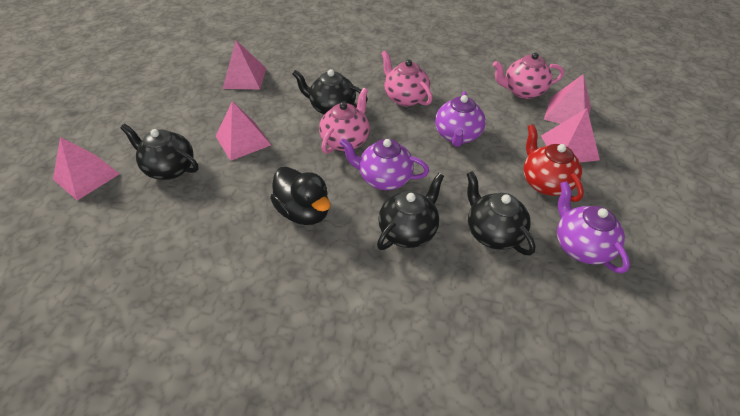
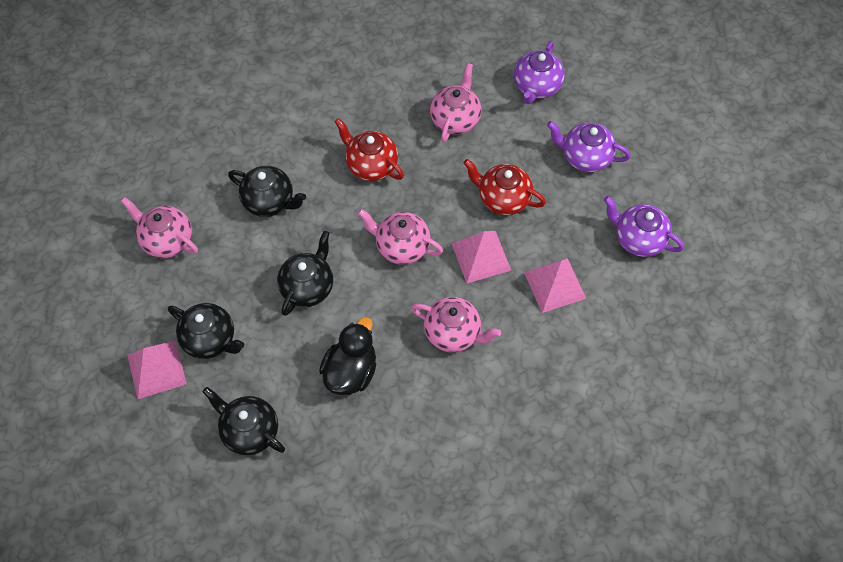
pink pyramid: 5 -> 3
pink teapot: 3 -> 4
red teapot: 1 -> 2

